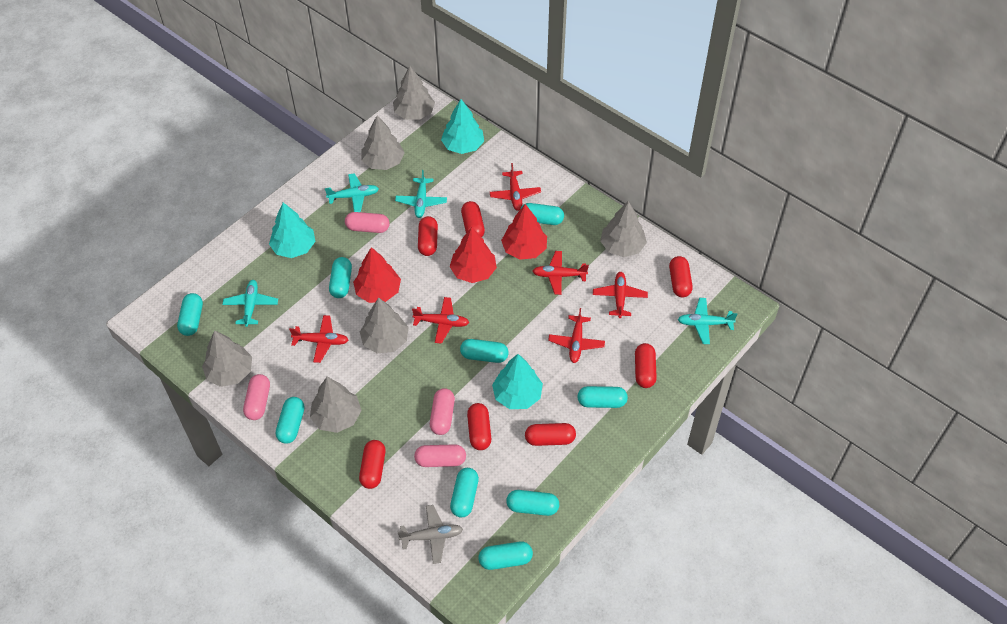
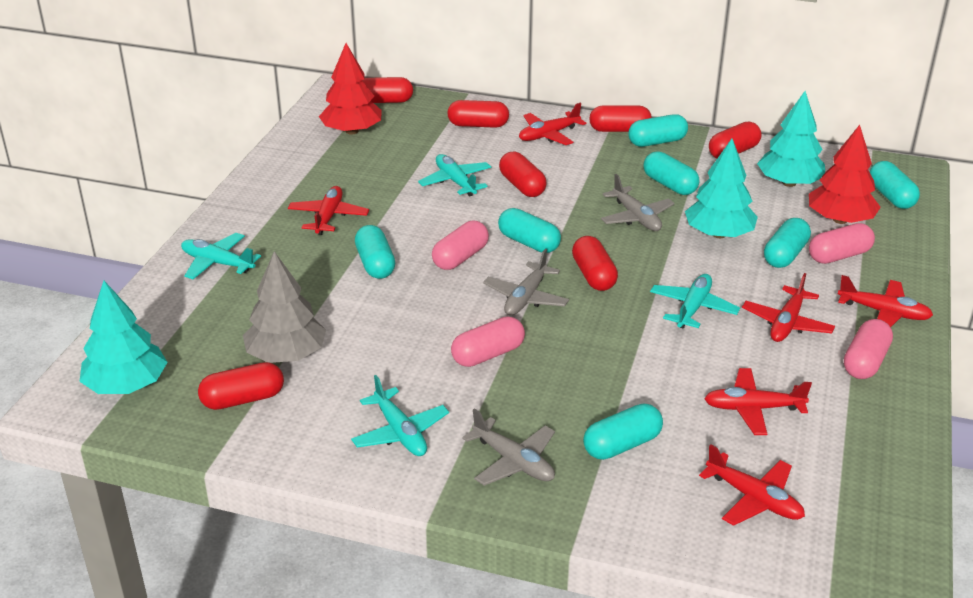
grey plane: 1 -> 3
grey tree: 6 -> 1
red tree: 3 -> 2
turquoise capsule: 9 -> 7

